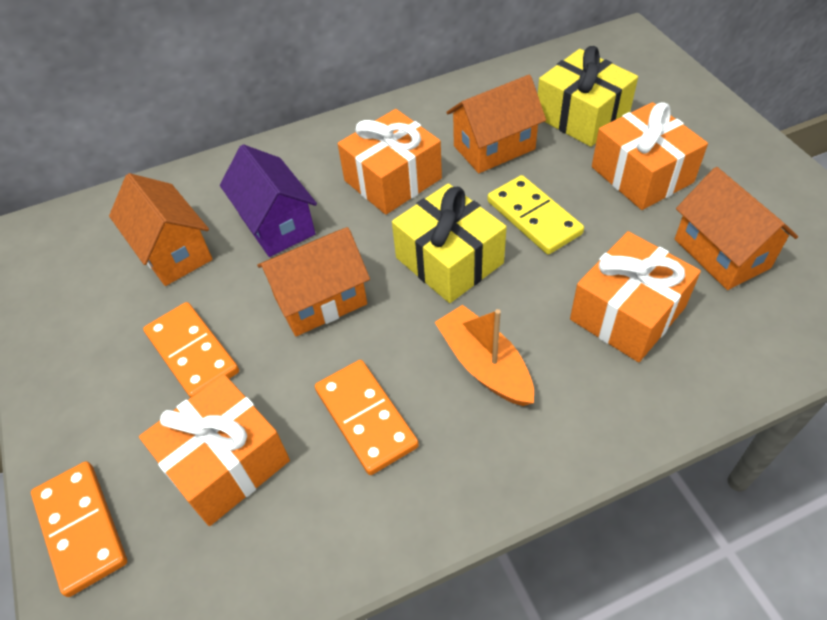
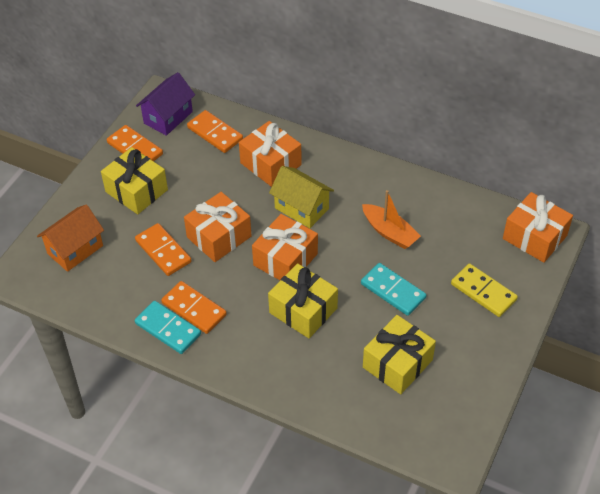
orange domino: 3 -> 4
orange house: 4 -> 1
turquoise domino: 0 -> 2
yellow gift: 2 -> 3
yellow house: 0 -> 1

